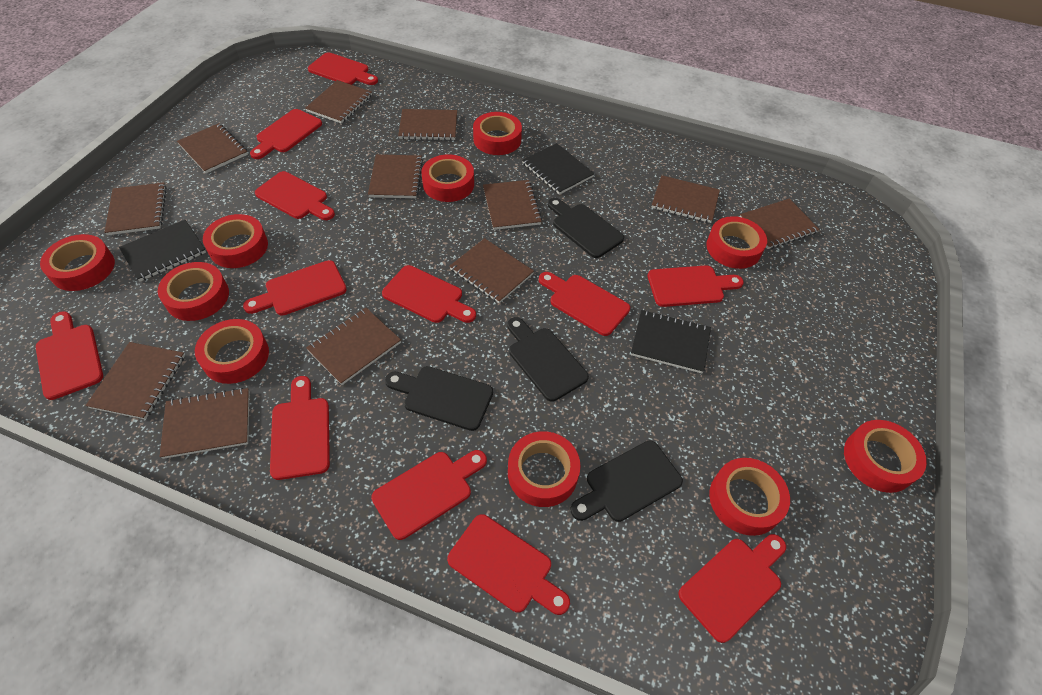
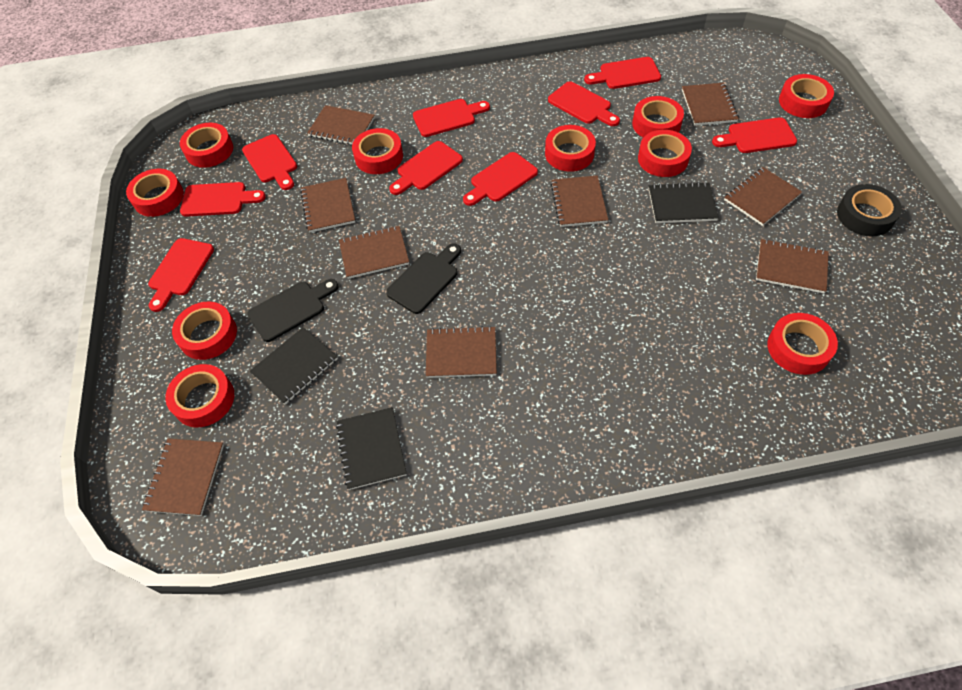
black cutting board: 4 -> 2
black tape: 0 -> 1
brown notebook: 12 -> 9
red cutting board: 12 -> 9

